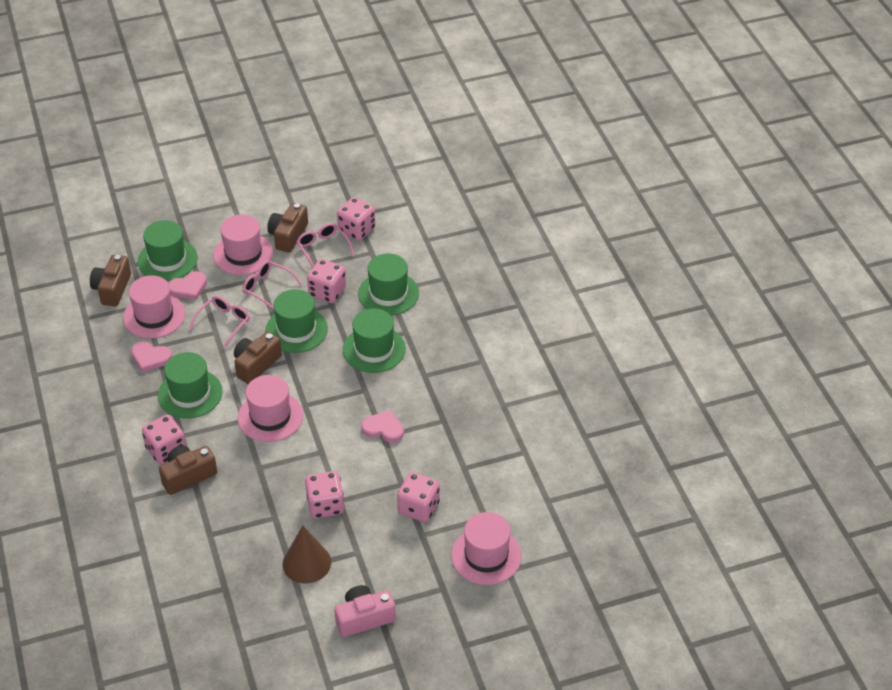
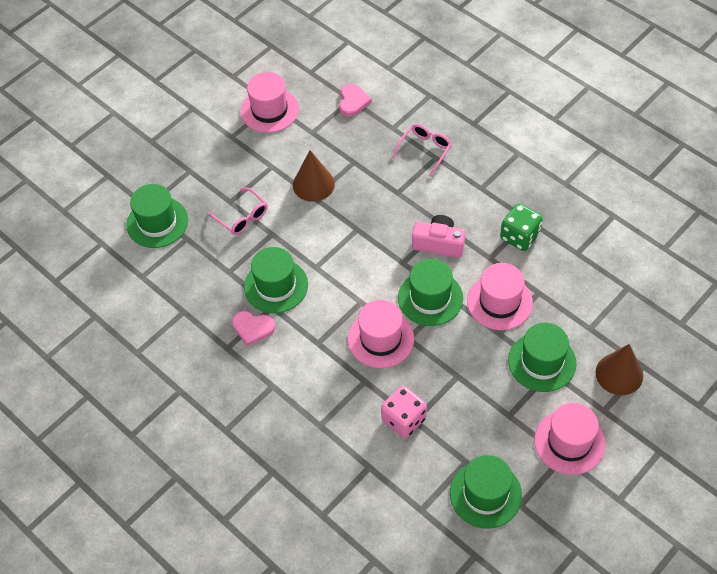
brown camera: 4 -> 0
brown cone: 1 -> 2
green dice: 0 -> 1
pink dice: 5 -> 1
pink glasses: 3 -> 2
pink heart: 3 -> 2

